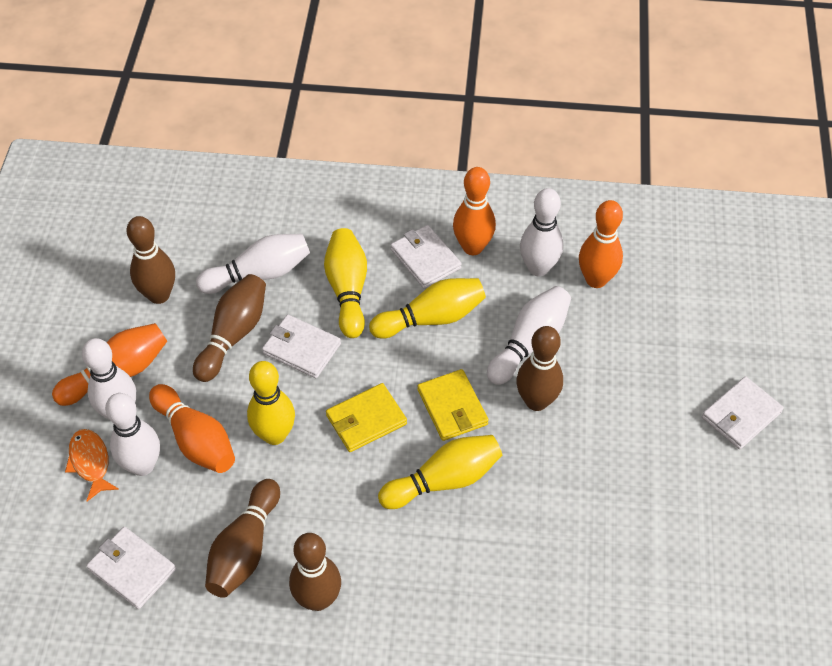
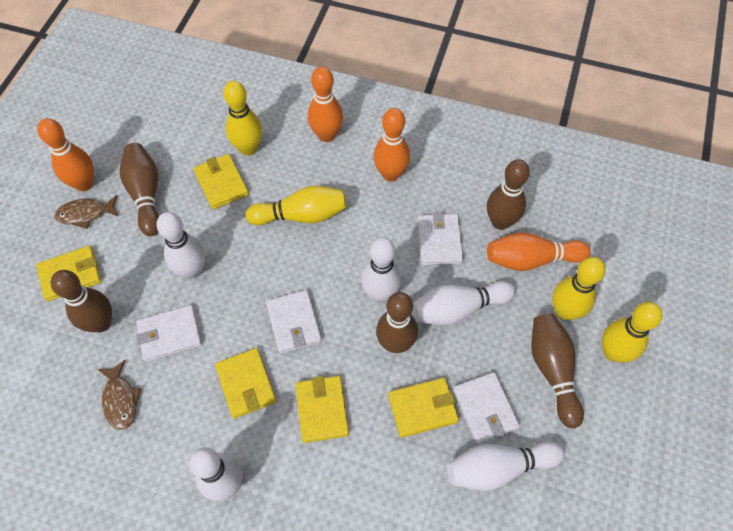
brown fish: 0 -> 2
orange fish: 1 -> 0
yellow wallet: 2 -> 5

